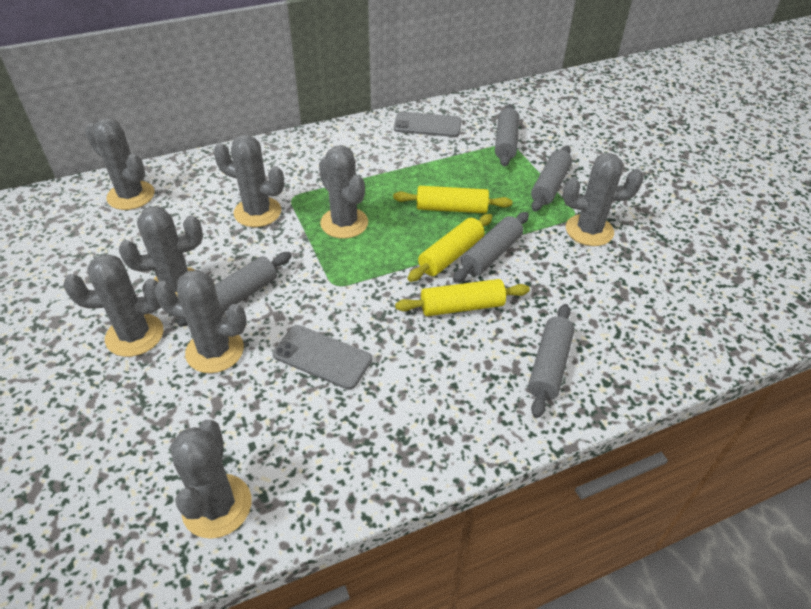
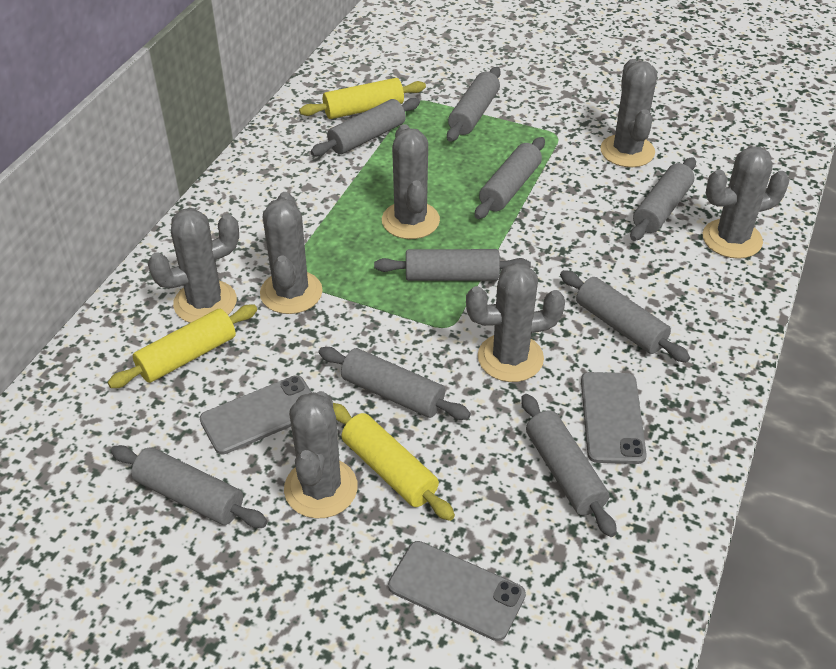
grey cactus: 8 -> 7
grey phone: 2 -> 3
grey rolling pin: 5 -> 9

